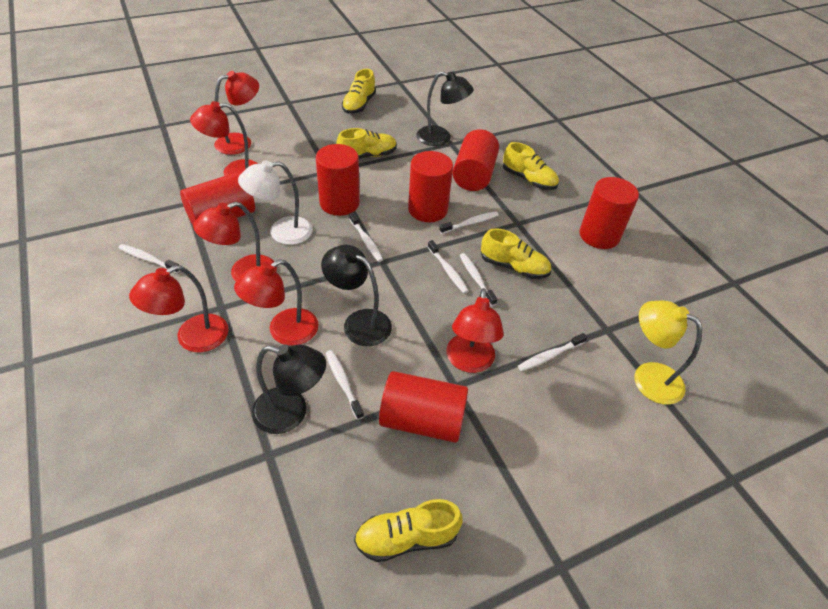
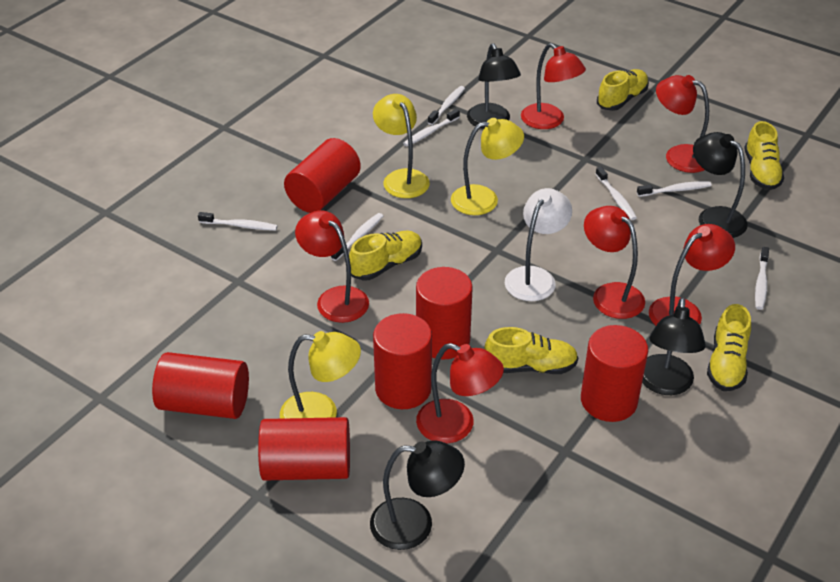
black lamp: 3 -> 4
yellow lamp: 1 -> 3

